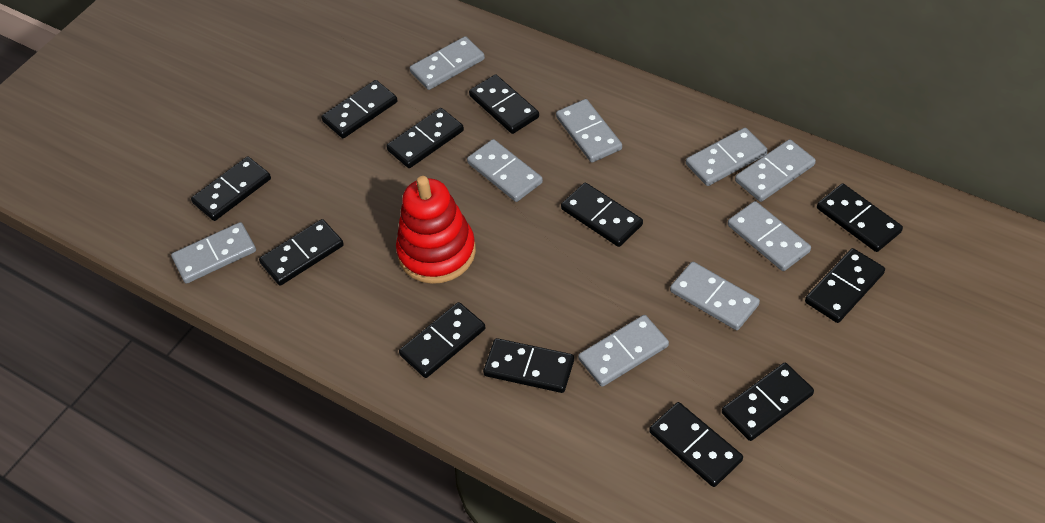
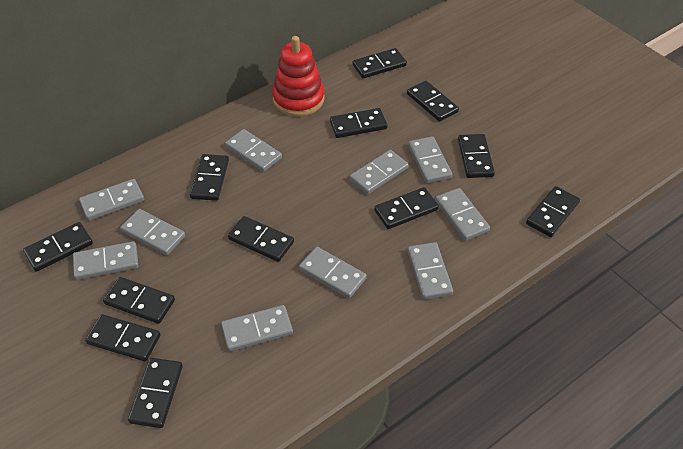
grey domino: 9 -> 10

